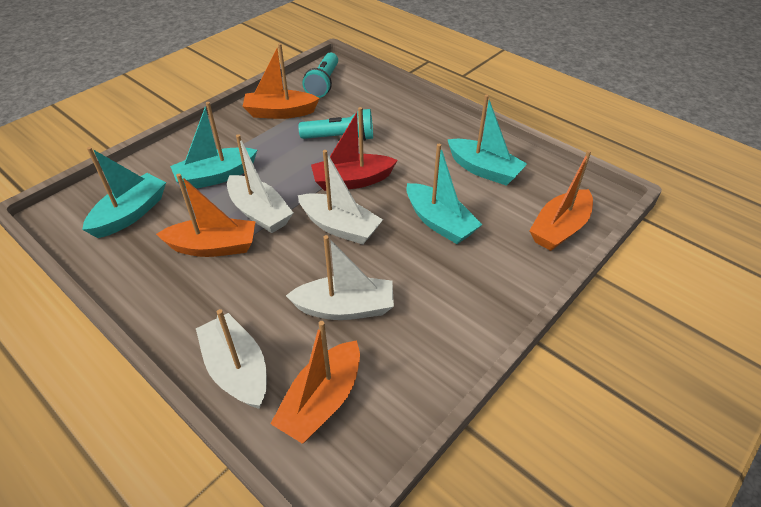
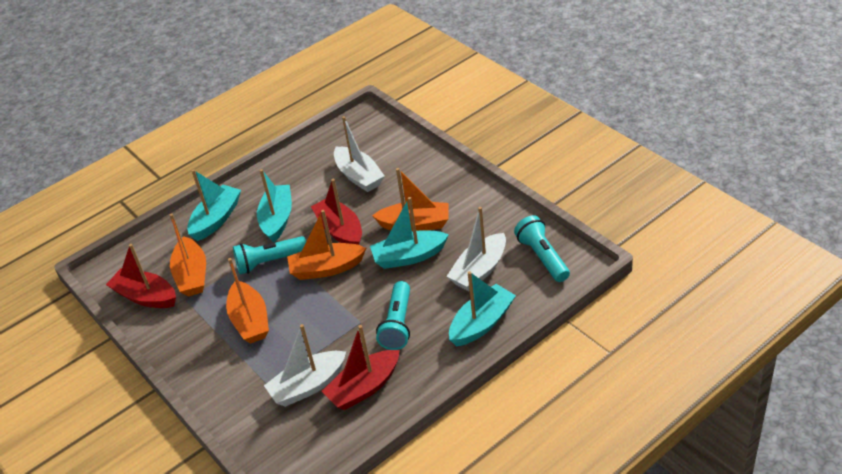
red boat: 1 -> 3
turquoise flashlight: 2 -> 3
white boat: 4 -> 3

